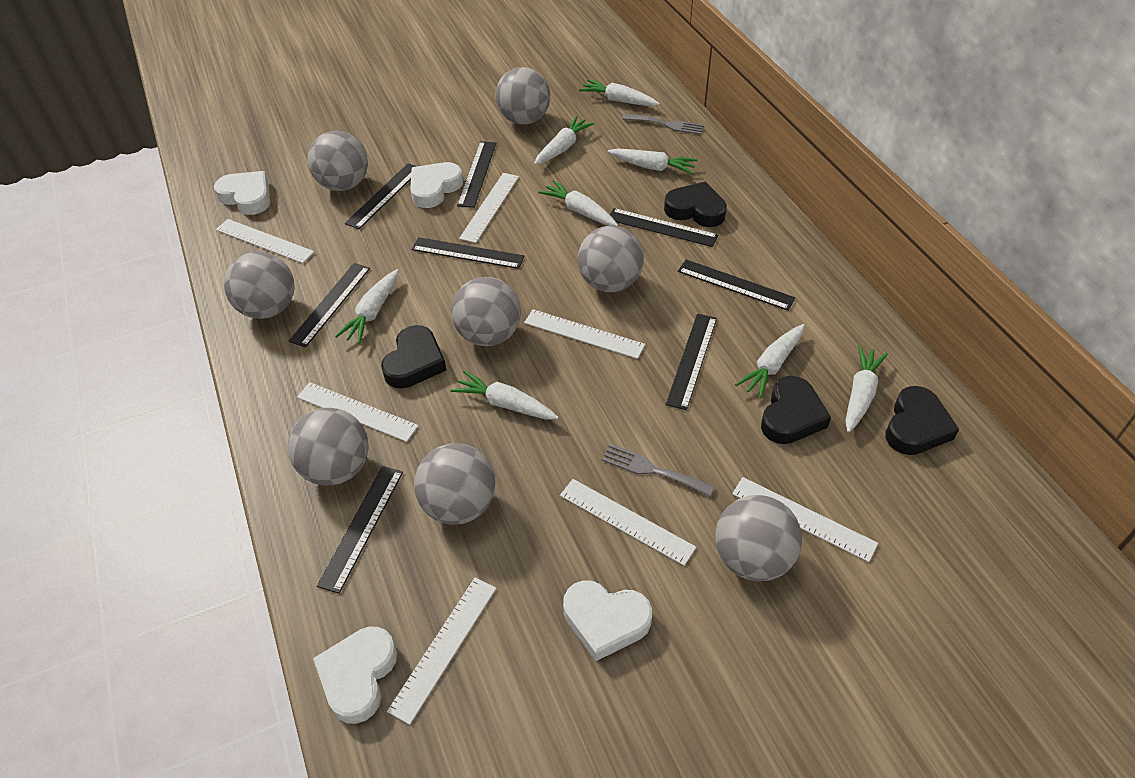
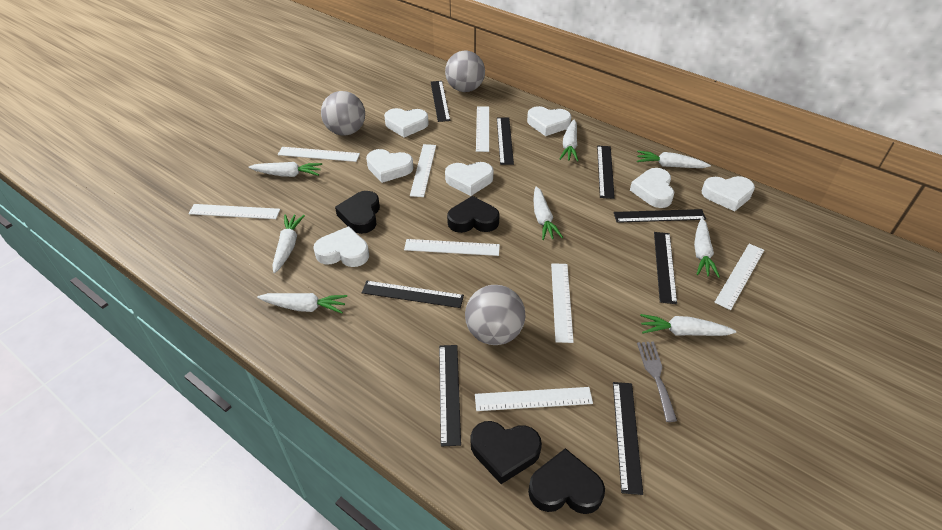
grey ball: 8 -> 3
grey fork: 2 -> 1
white heart: 4 -> 7
white ruler: 7 -> 8

